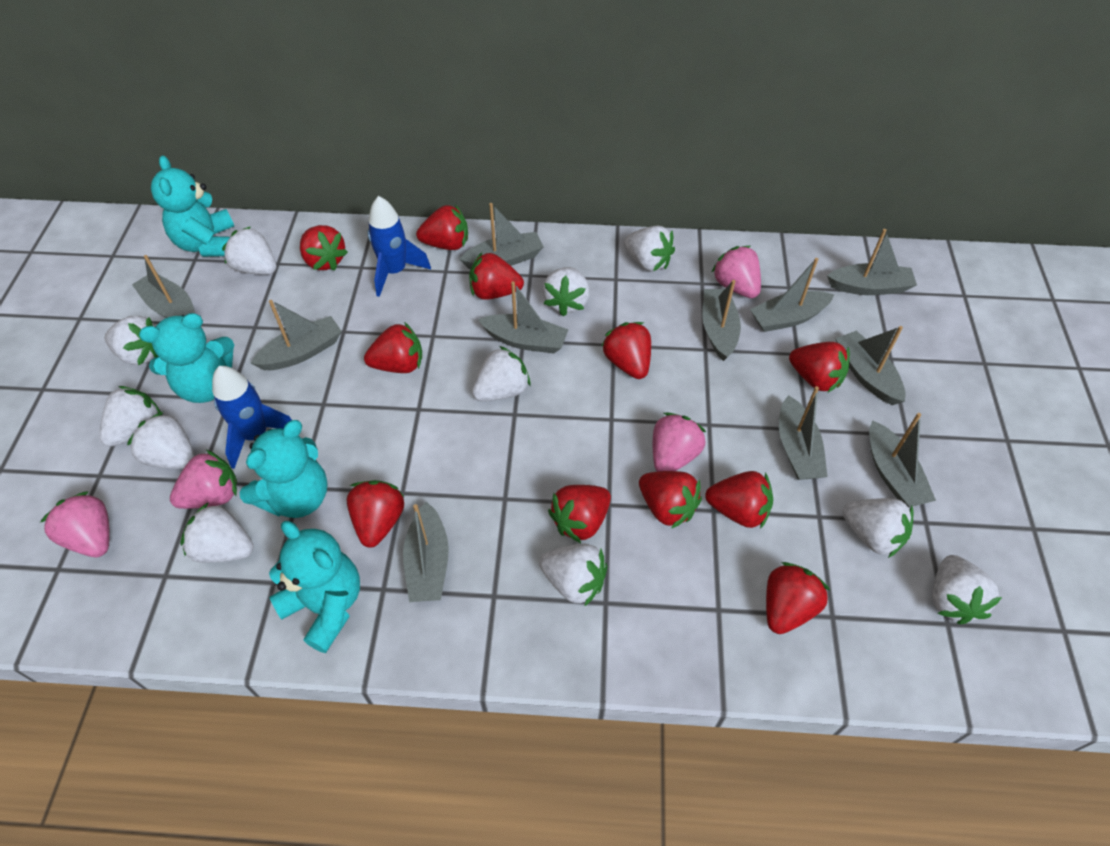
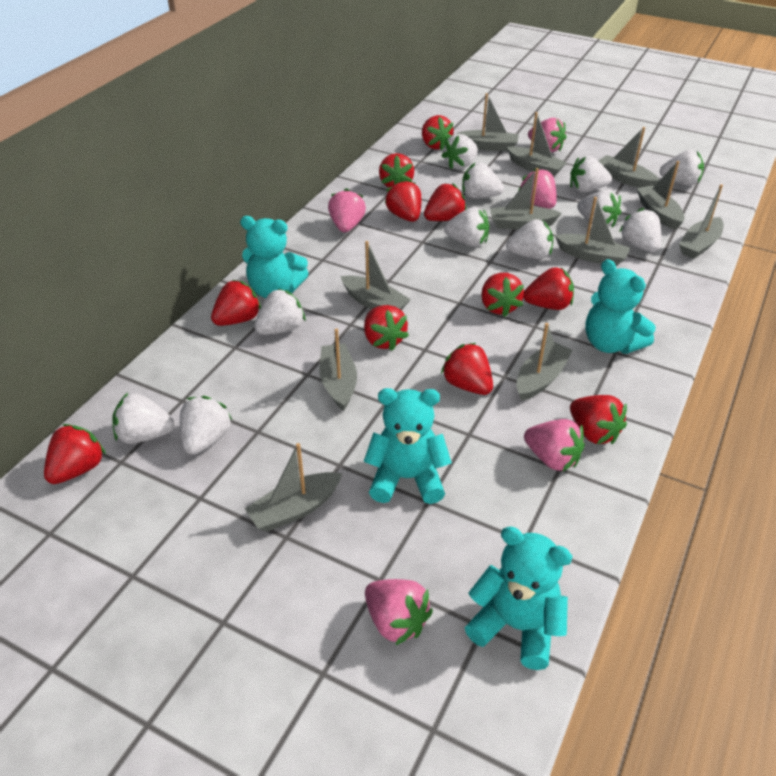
blue rocket: 2 -> 0
pink strawberry: 4 -> 5

